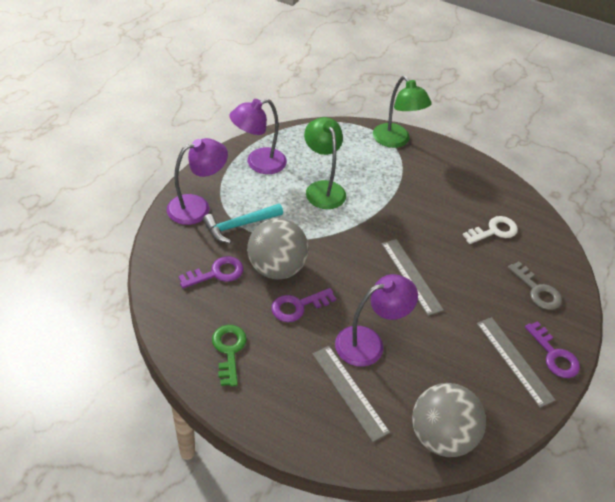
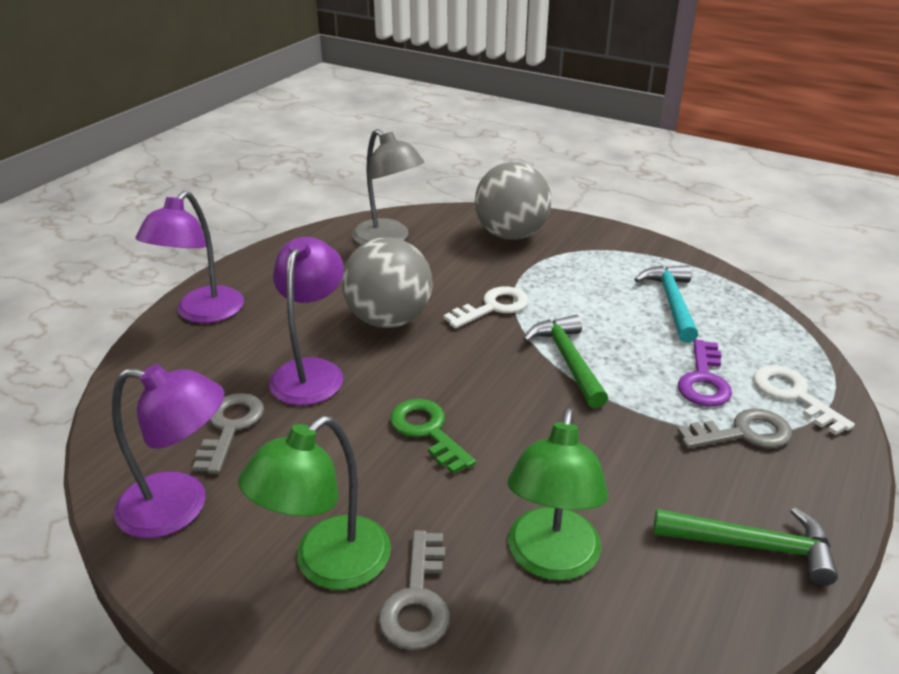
green hammer: 0 -> 2
grey key: 1 -> 3
grey lamp: 0 -> 1
grey ruler: 3 -> 0
purple key: 3 -> 1
white key: 1 -> 2

